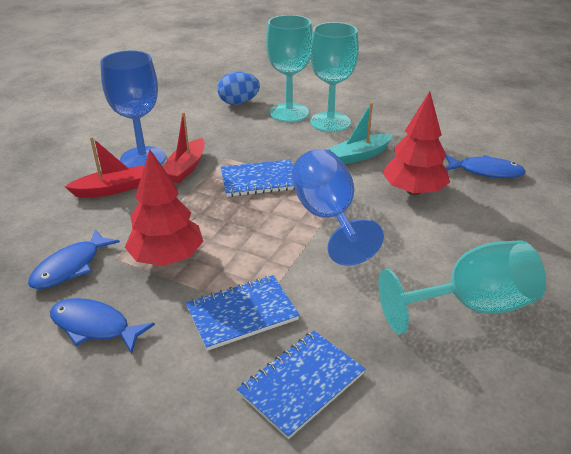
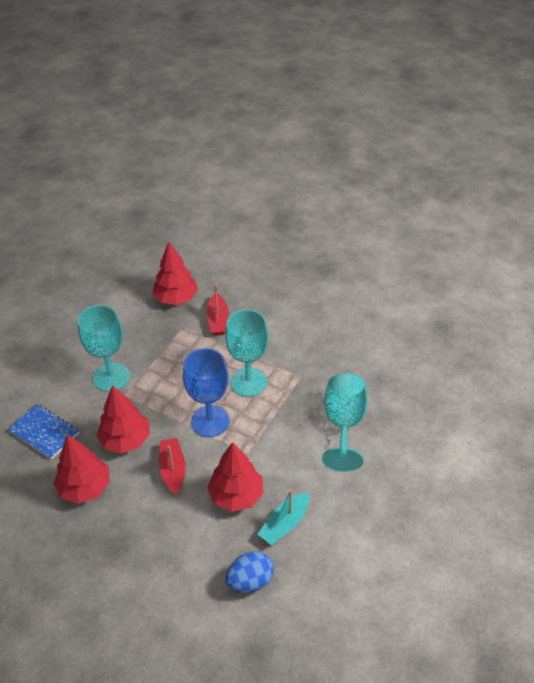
blue fish: 3 -> 0
blue goblet: 2 -> 1
blue notebook: 3 -> 1
red tree: 2 -> 4

